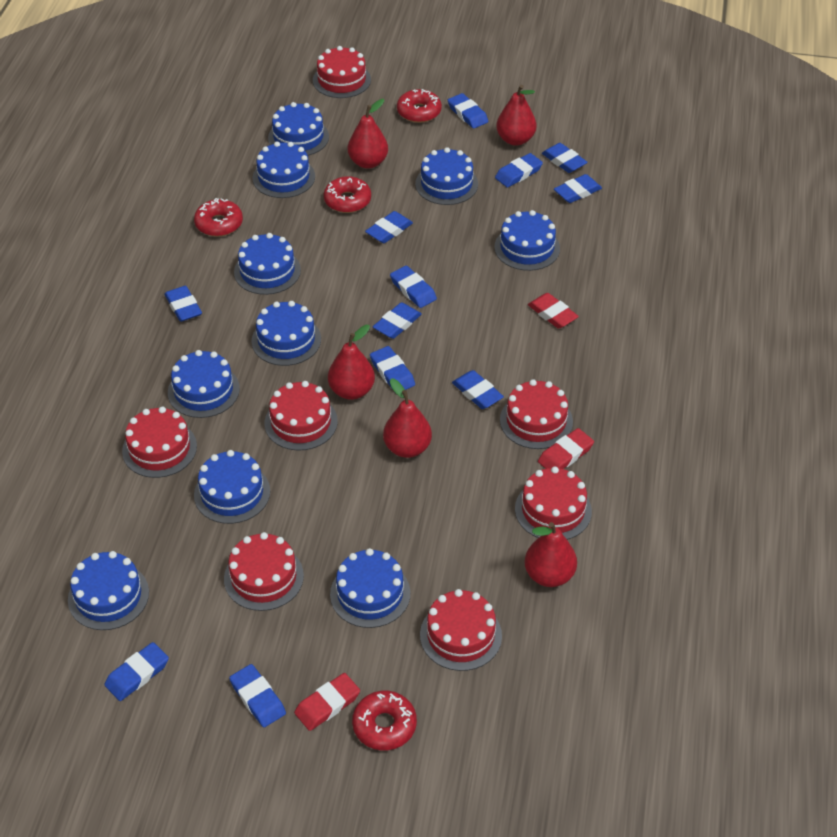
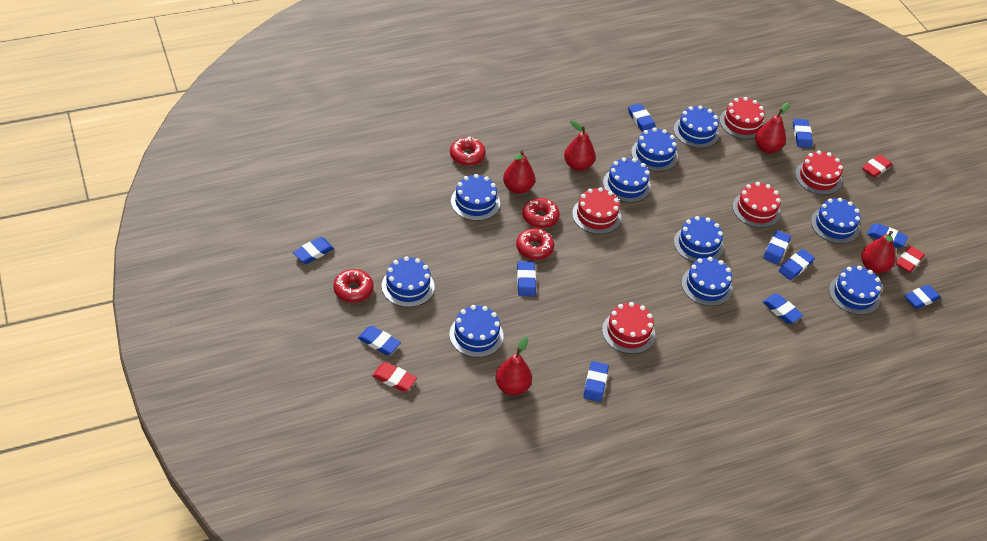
blue eraser: 12 -> 11
red cake: 7 -> 5

